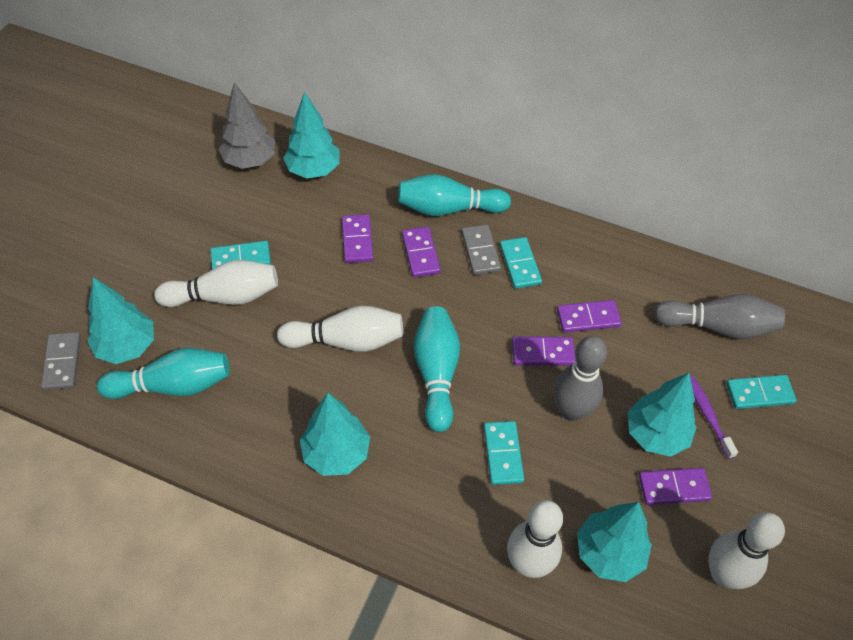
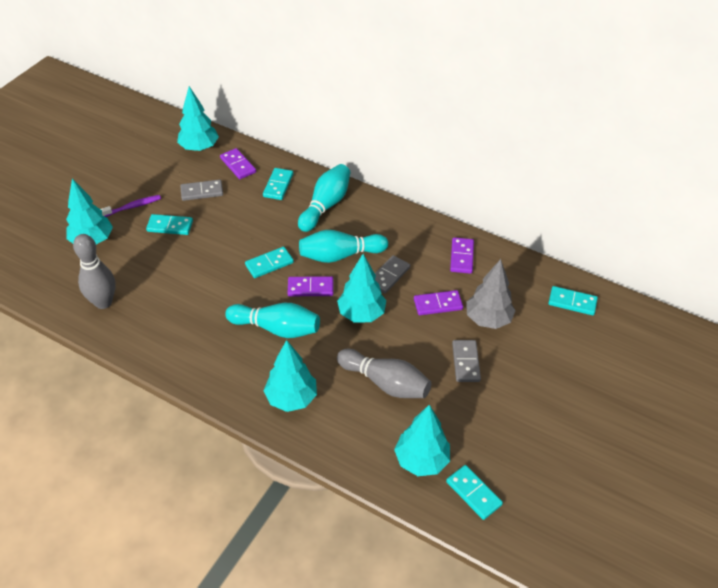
grey domino: 2 -> 3
purple domino: 5 -> 4
turquoise domino: 4 -> 5
white bowling pin: 4 -> 0

